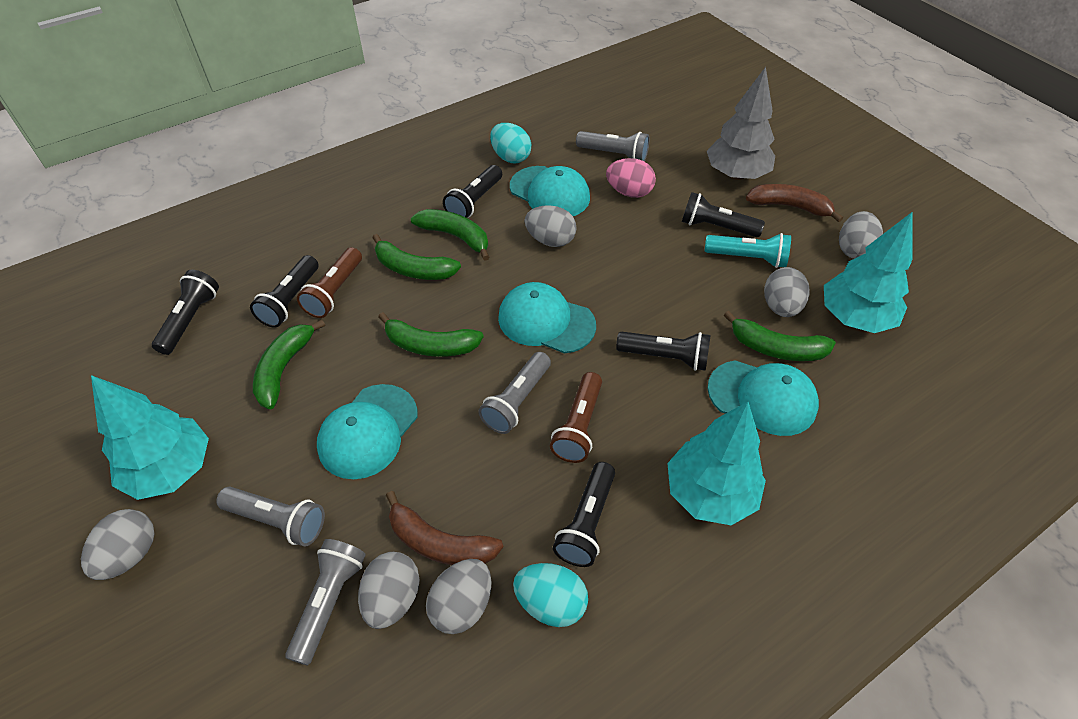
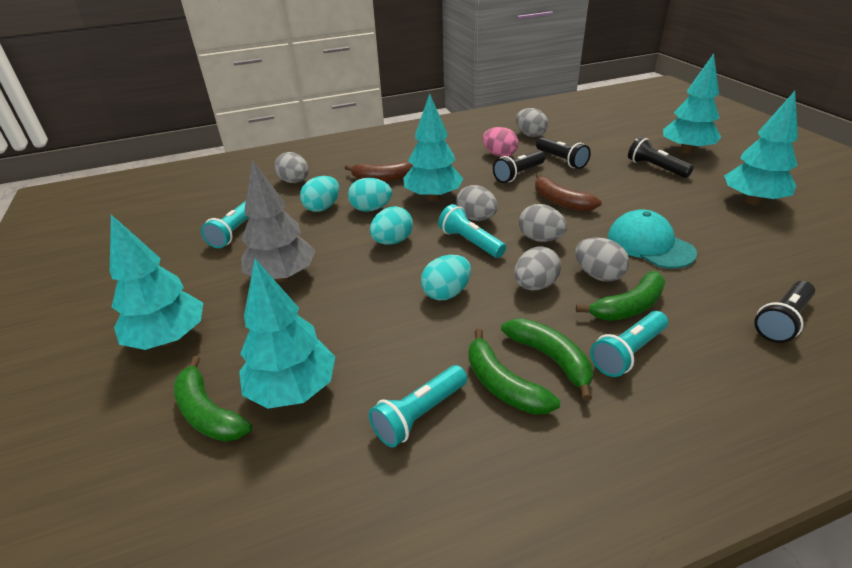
black flashlight: 6 -> 4
brown flashlight: 2 -> 0
green banana: 5 -> 4
grey flashlight: 4 -> 0
turquoise cap: 4 -> 1
turquoise egg: 2 -> 4
turquoise flashlight: 1 -> 4
turquoise tree: 3 -> 5

